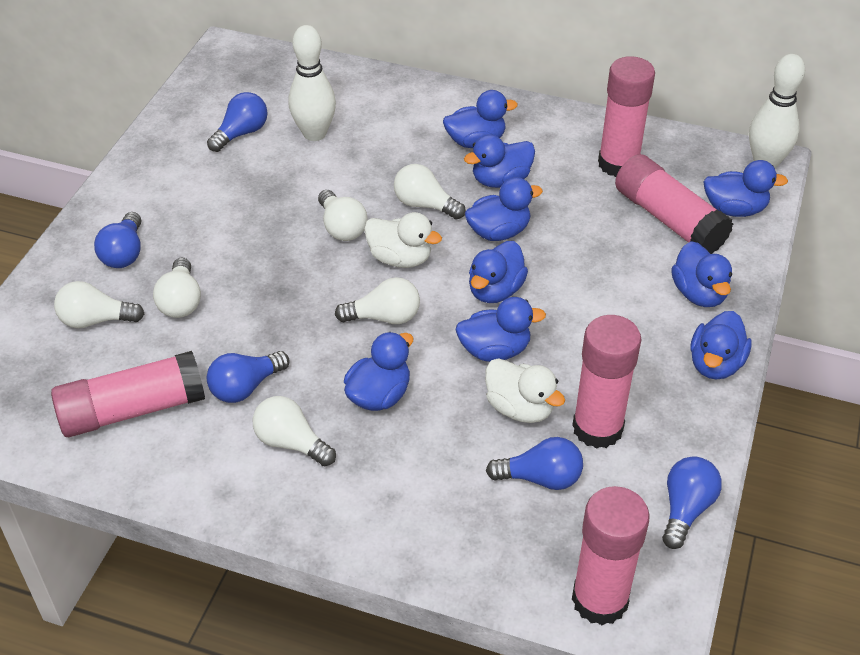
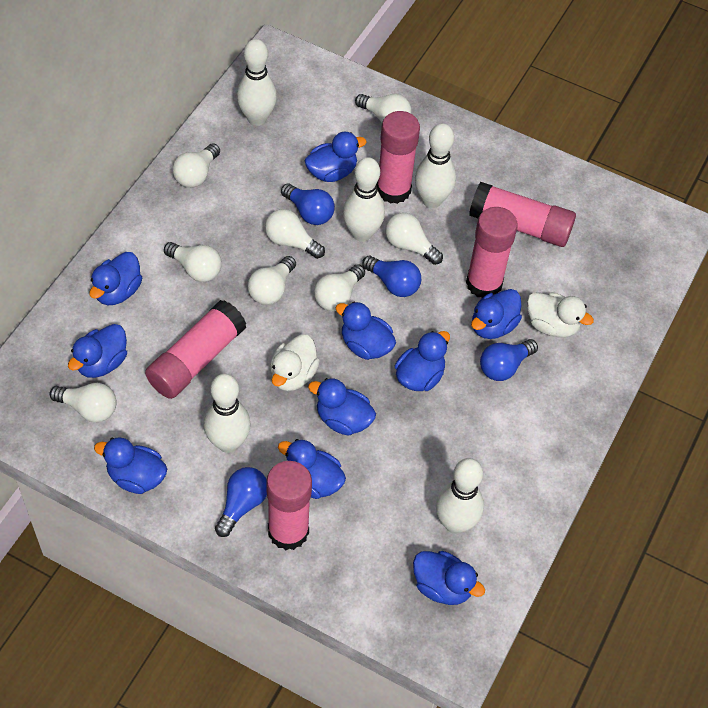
blue duck: 9 -> 10
blue light bulb: 5 -> 4
white bowling pin: 2 -> 5
white light bulb: 6 -> 8

